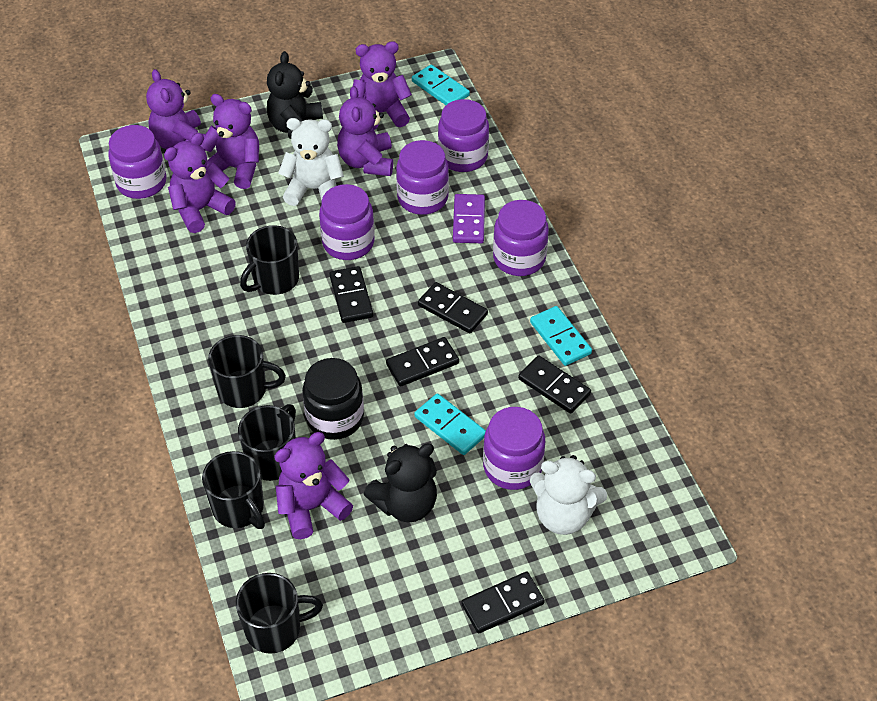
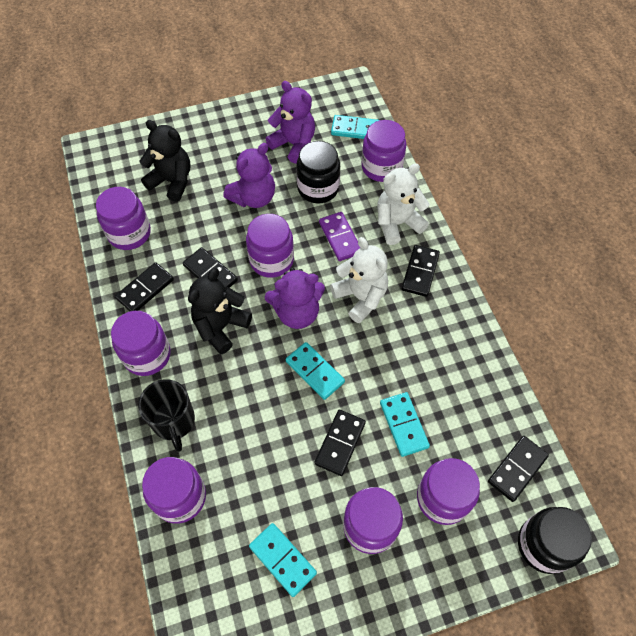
black jar: 1 -> 2
black mug: 5 -> 1
purple jar: 6 -> 7
purple teddy bear: 6 -> 3
turquoise domino: 3 -> 4

